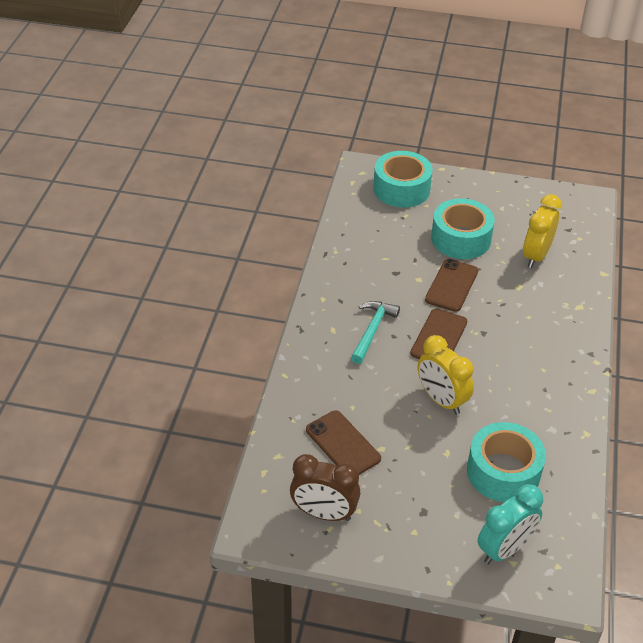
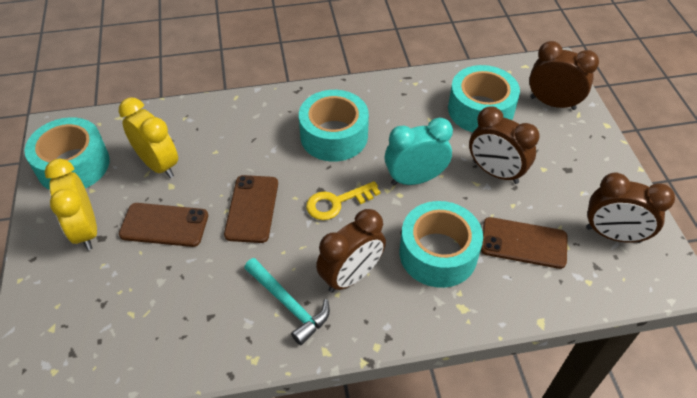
brown clock: 1 -> 4
turquoise tape: 3 -> 4
yellow key: 0 -> 1

